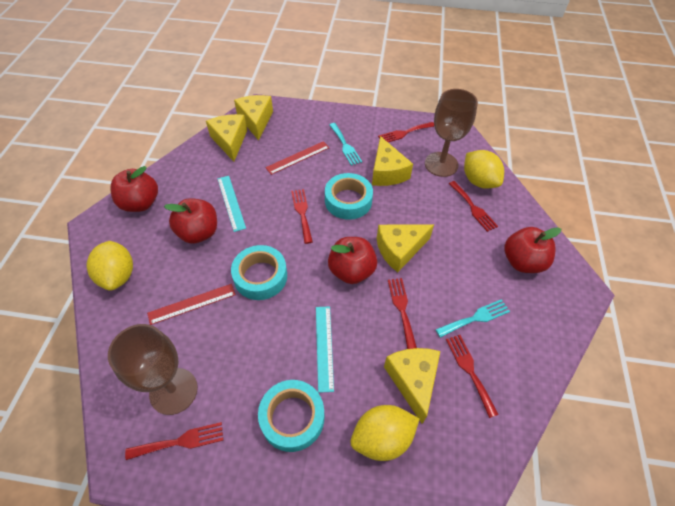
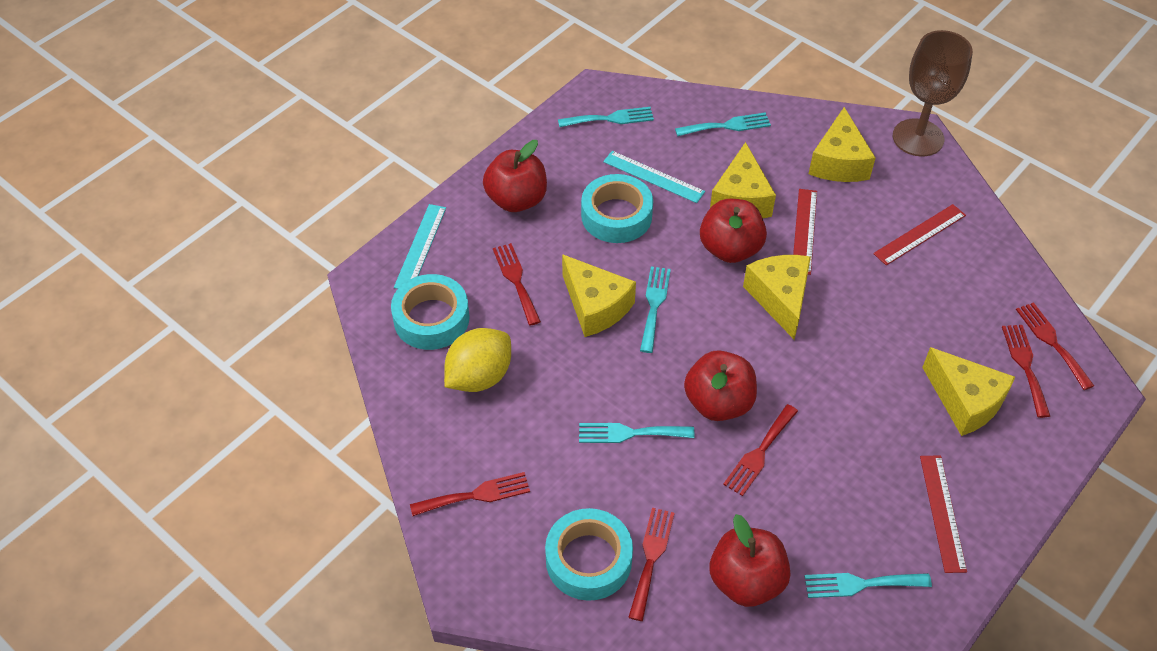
brown goblet: 2 -> 1
red ruler: 2 -> 3
turquoise fork: 2 -> 5
yellow lemon: 3 -> 1

